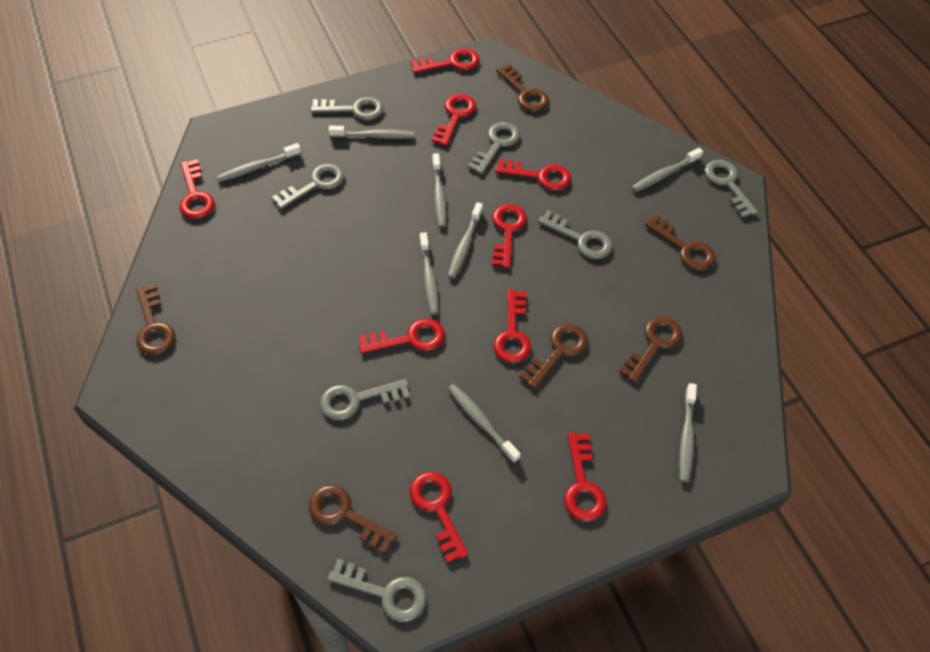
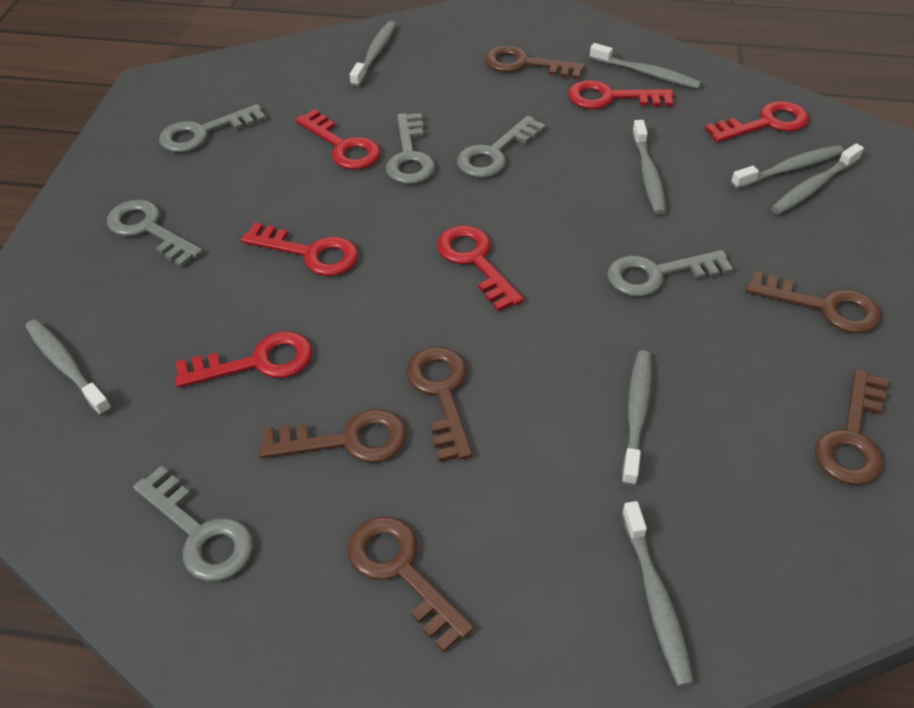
grey key: 7 -> 6
red key: 9 -> 6

